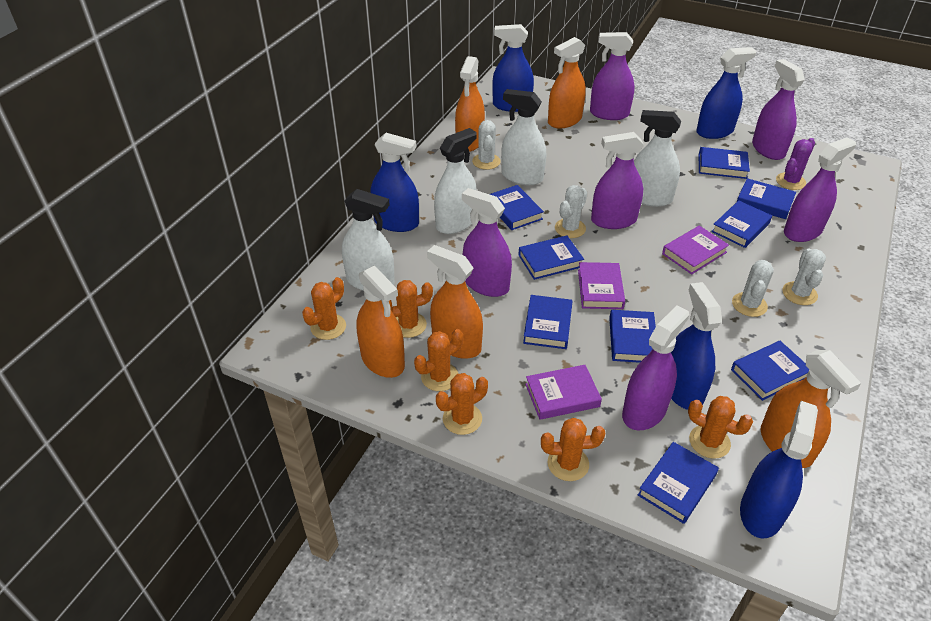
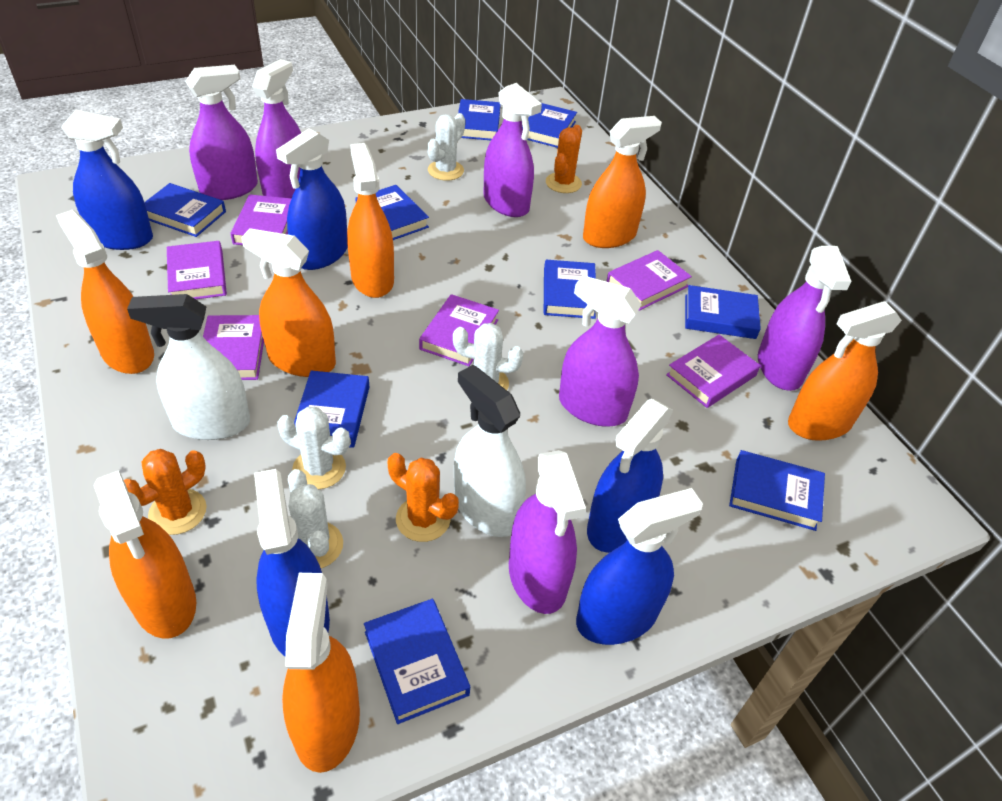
orange cactus: 6 -> 3
orange spray bottle: 5 -> 7
purple book: 3 -> 6
purple cactus: 1 -> 0
white spray bottle: 4 -> 2

